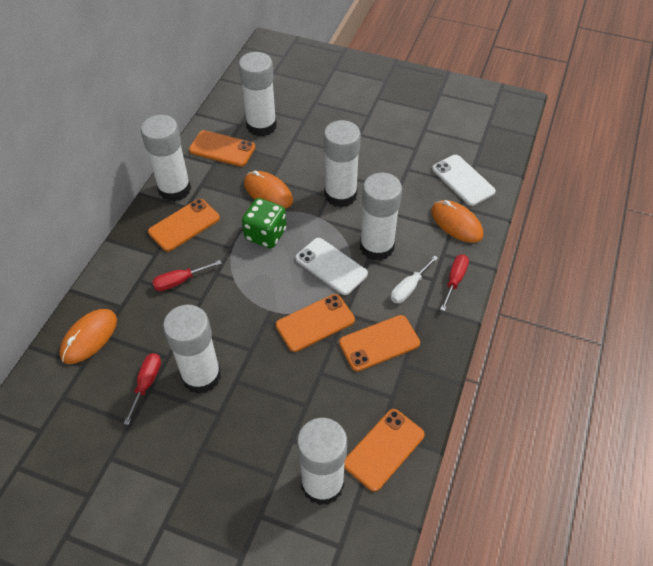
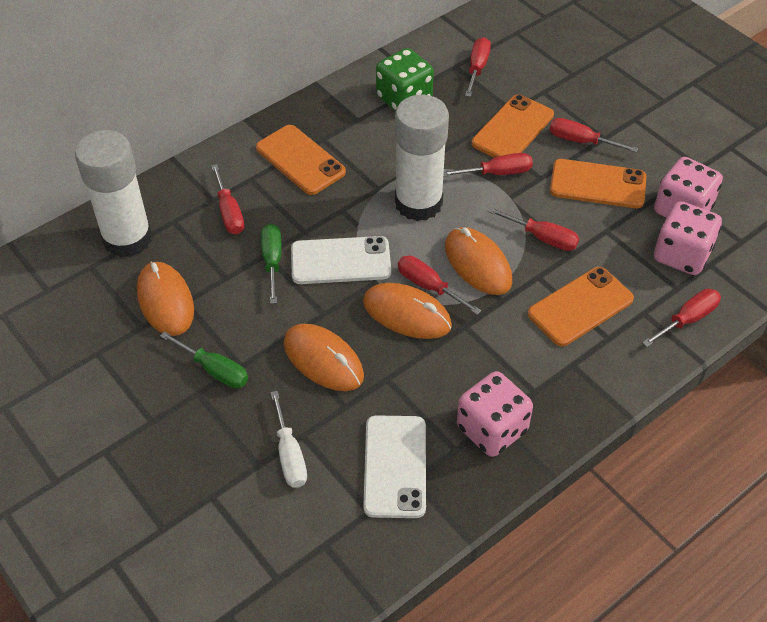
green screwdriver: 0 -> 2
orange mouse: 3 -> 4
orange phone: 5 -> 4
pink dice: 0 -> 3
red screwdriver: 3 -> 7
white glue stick: 6 -> 2

